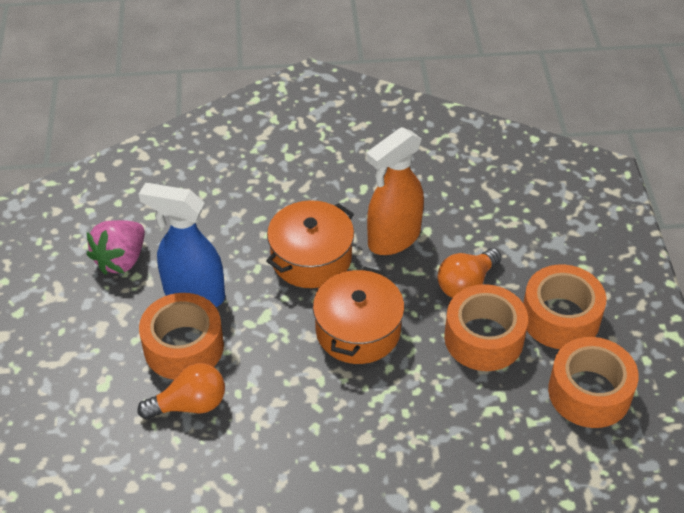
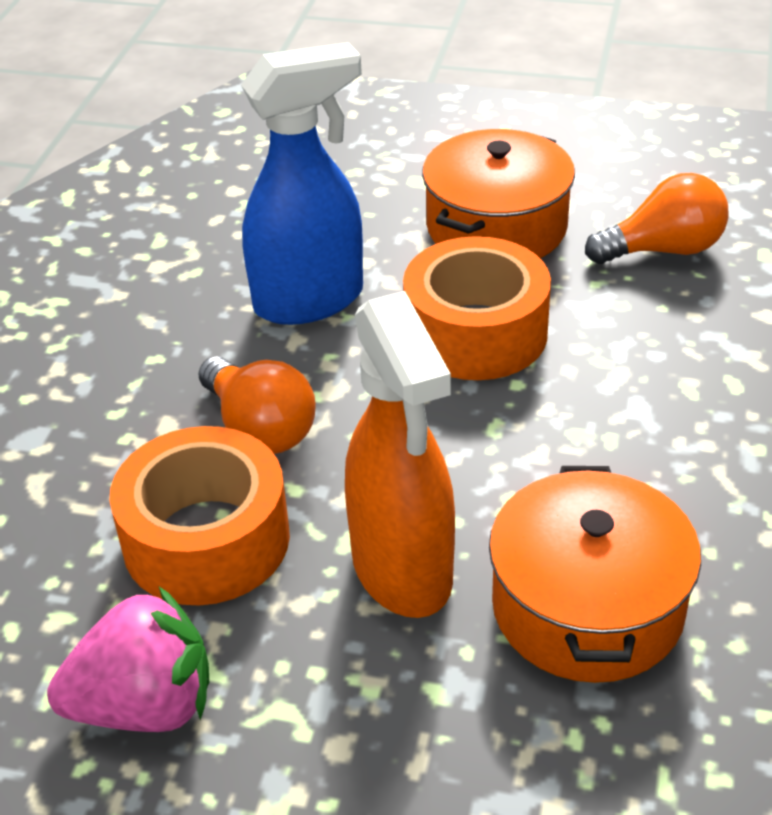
orange tape: 4 -> 2

